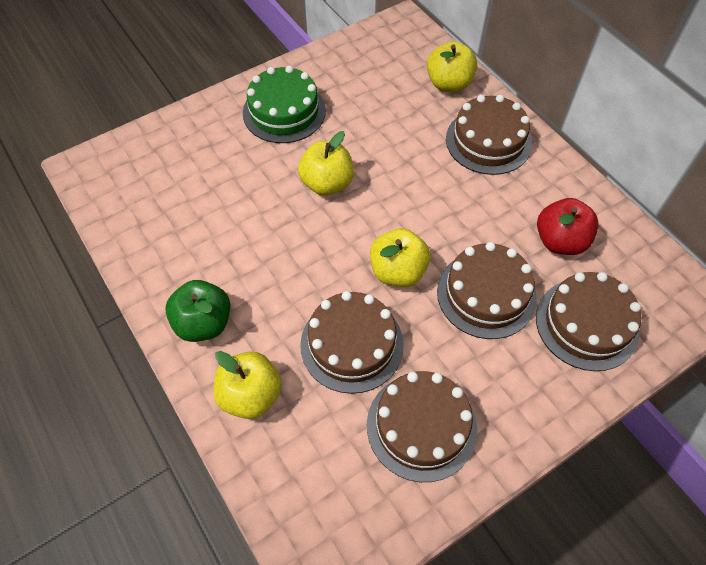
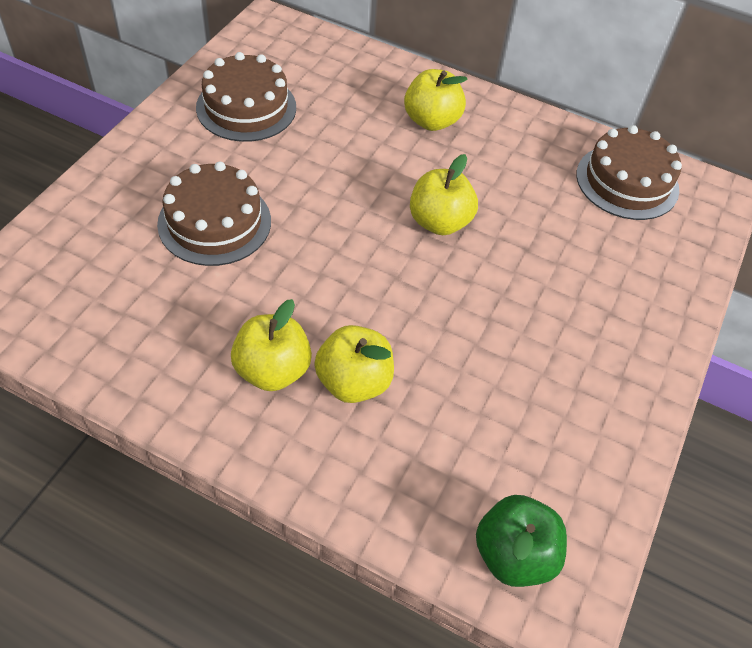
brown cake: 5 -> 3
green cake: 1 -> 0
red apple: 1 -> 0

